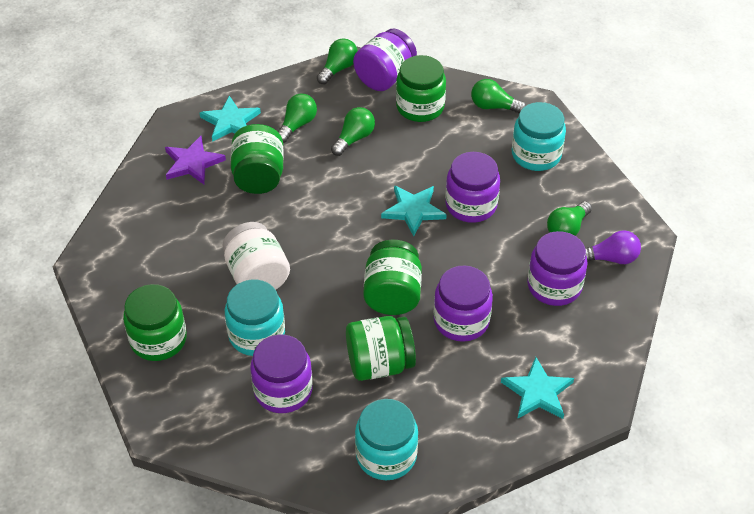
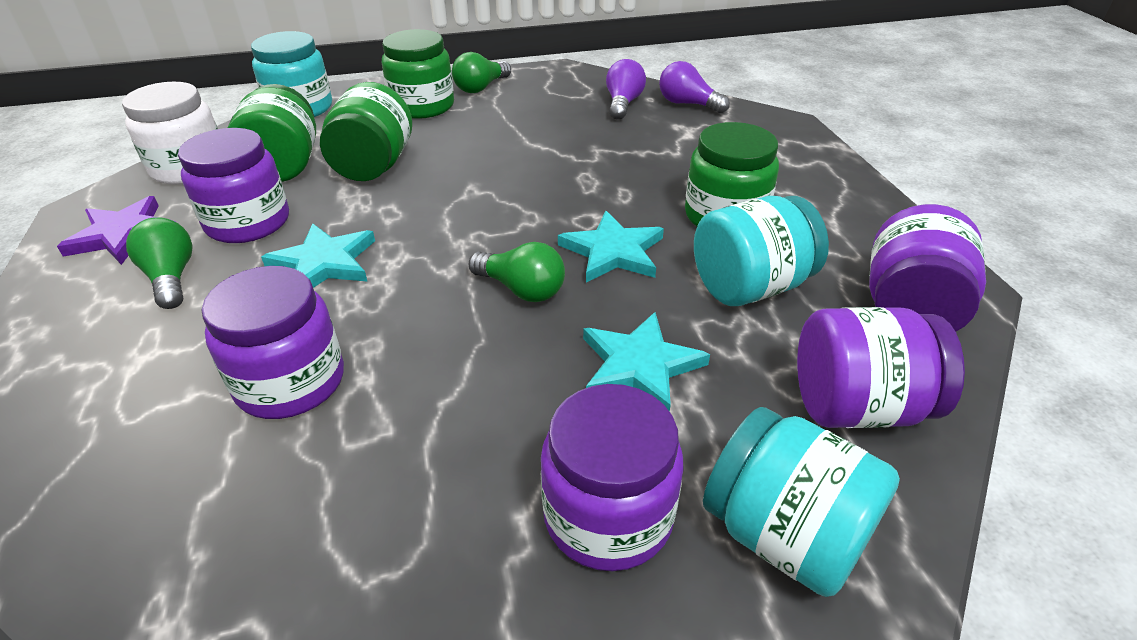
green jar: 5 -> 4
green light bulb: 5 -> 3
purple light bulb: 1 -> 2

